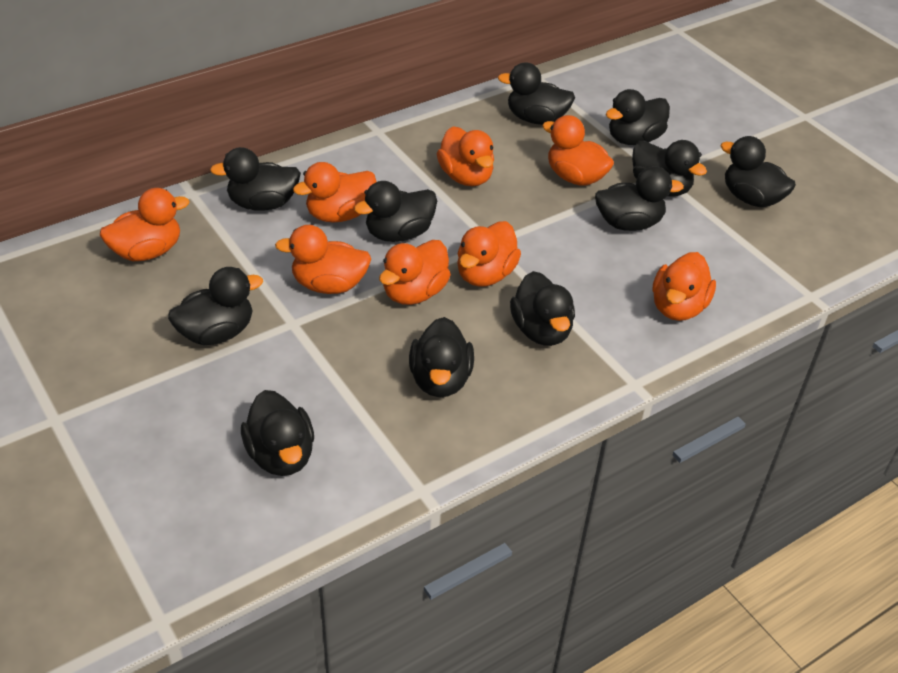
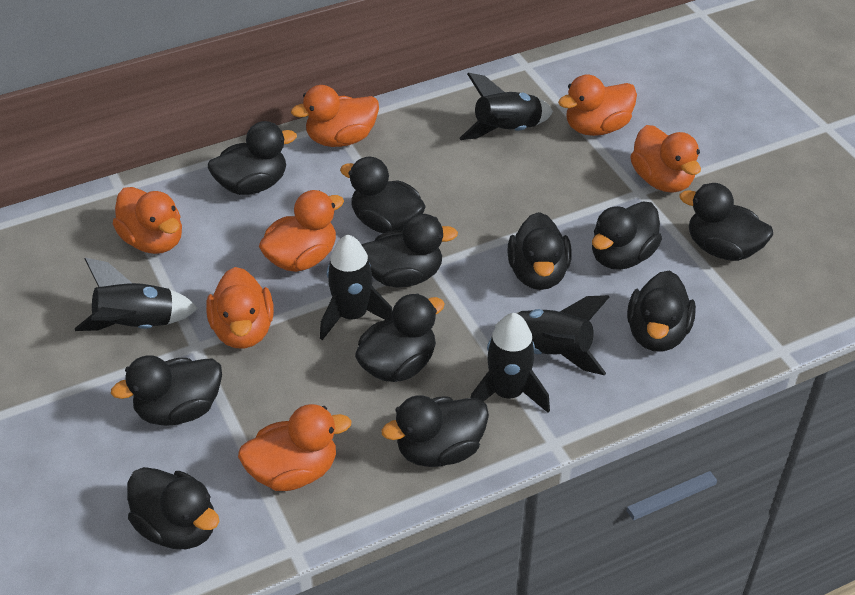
black rocket: 0 -> 5
orange duck: 8 -> 7

